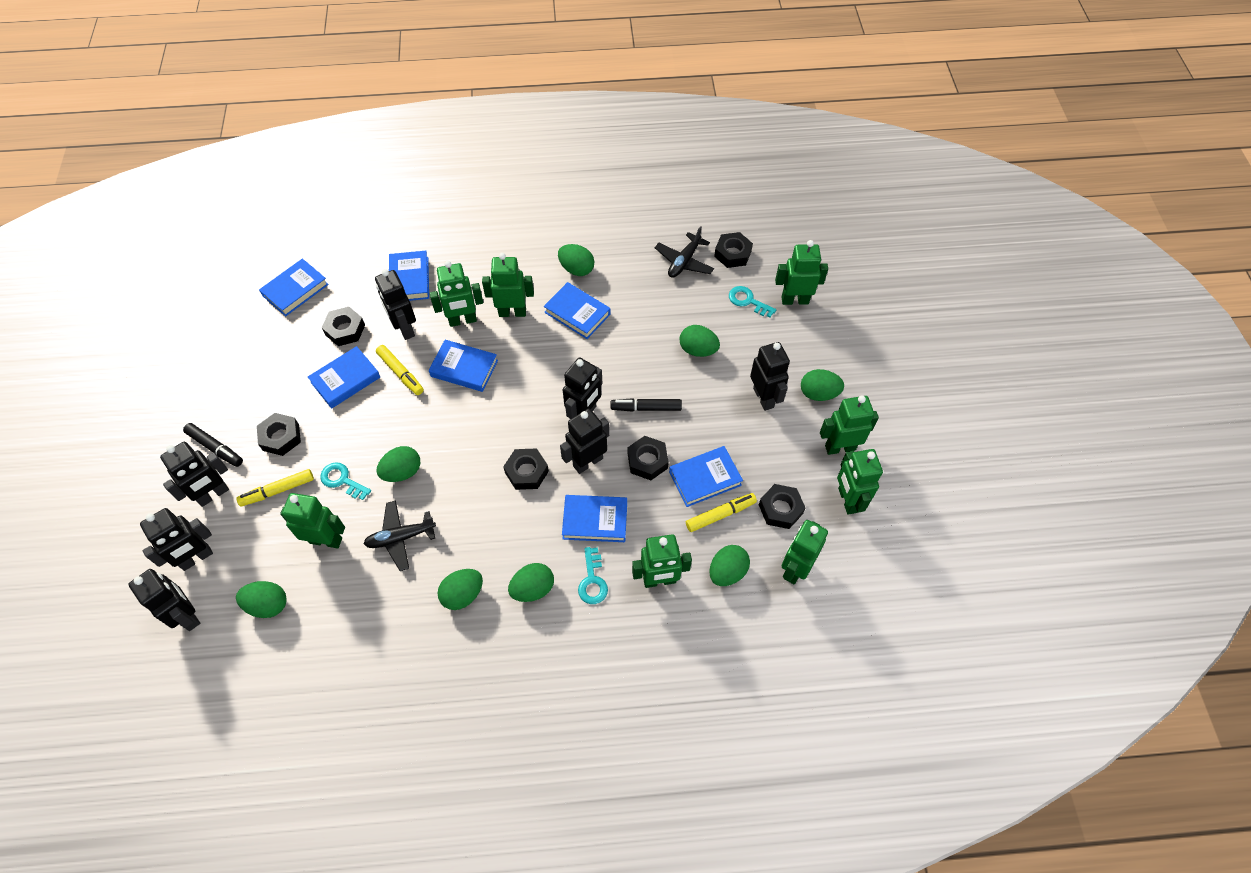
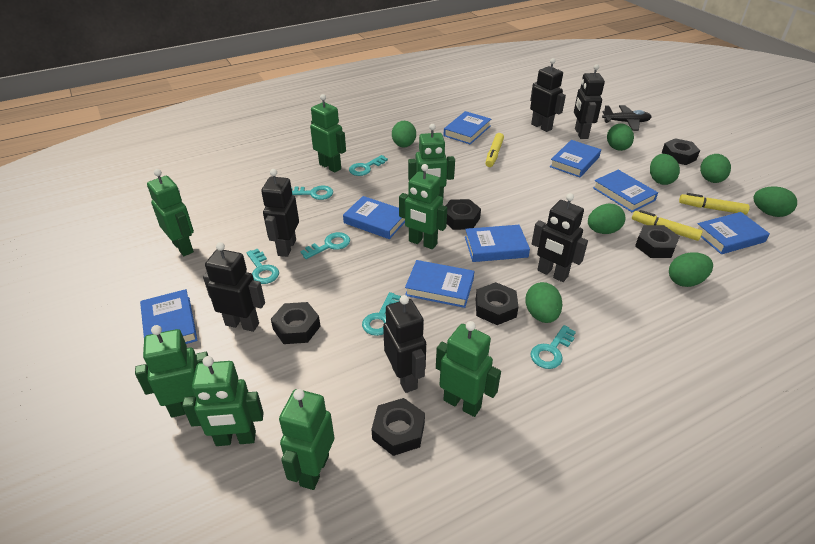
black marker: 2 -> 0
black plane: 2 -> 1
black robot: 7 -> 6
blue book: 7 -> 8
turquoise key: 3 -> 6

